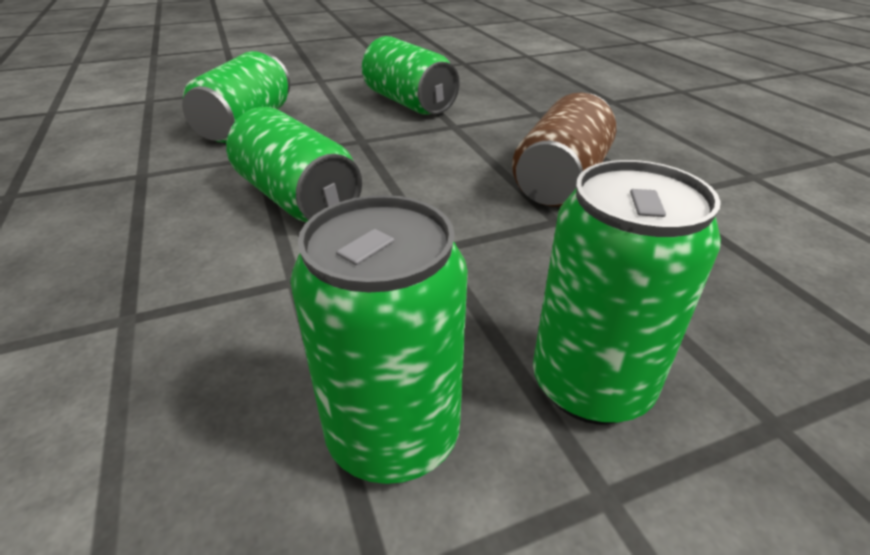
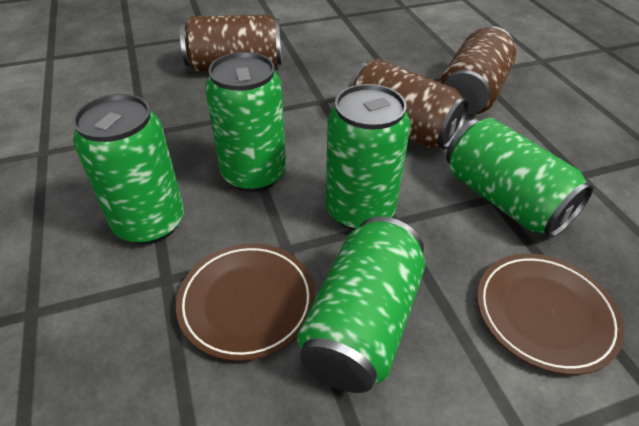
brown can: 1 -> 3
brown plate: 0 -> 2

